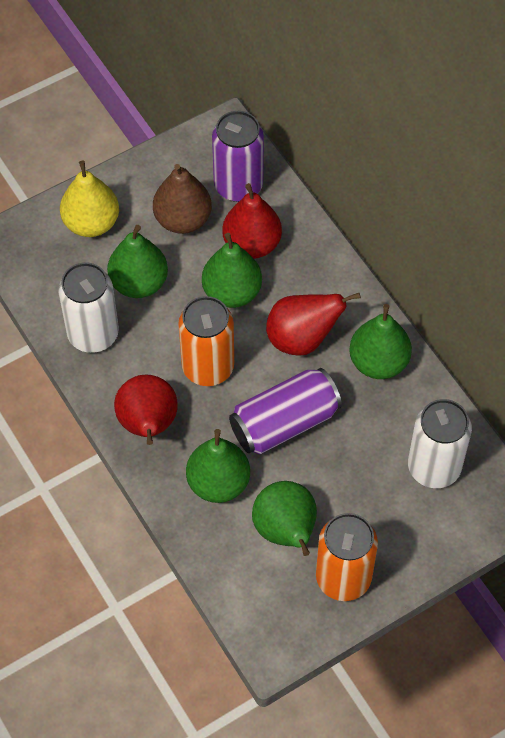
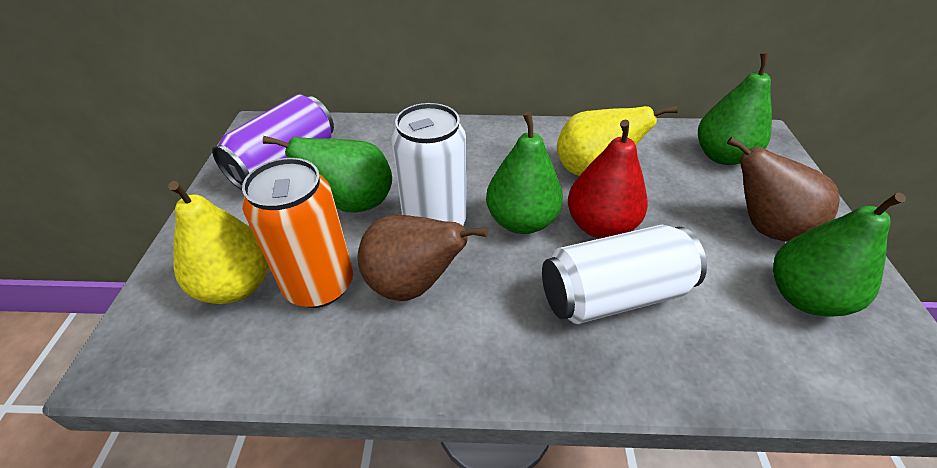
brown pear: 1 -> 2
green pear: 5 -> 4
orange can: 2 -> 1
purple can: 2 -> 1
red pear: 3 -> 1
yellow pear: 1 -> 2

